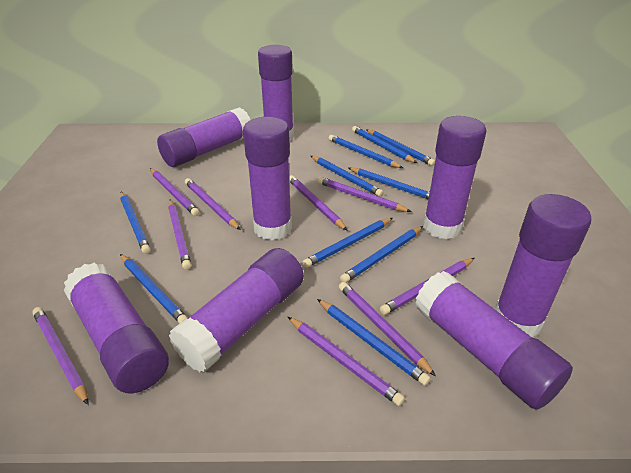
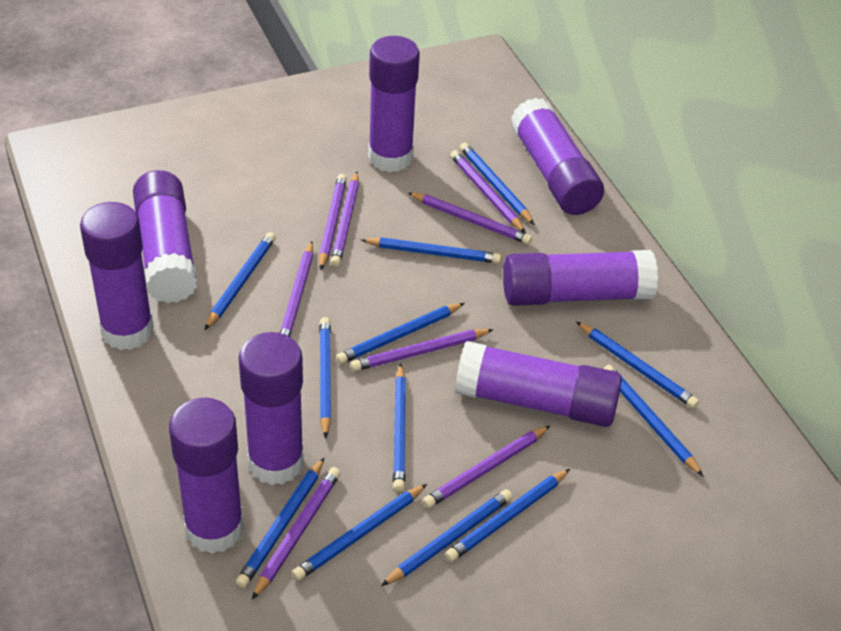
blue pencil: 10 -> 12
purple pencil: 9 -> 8

